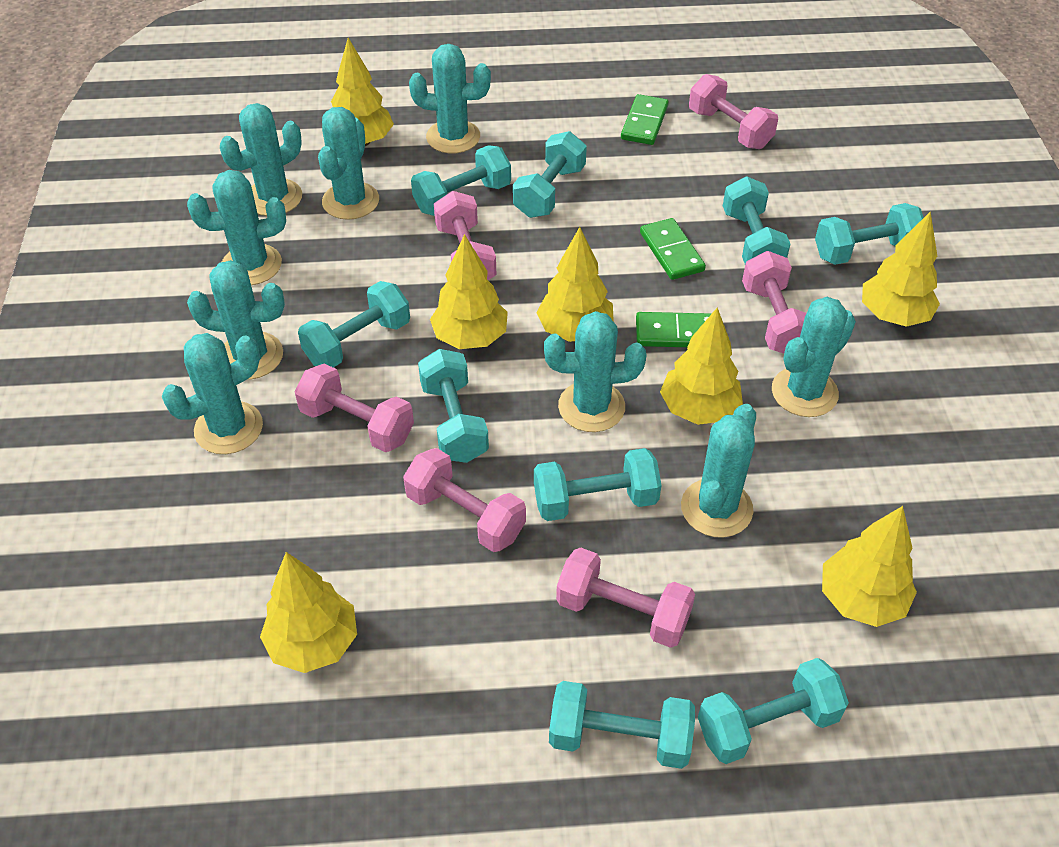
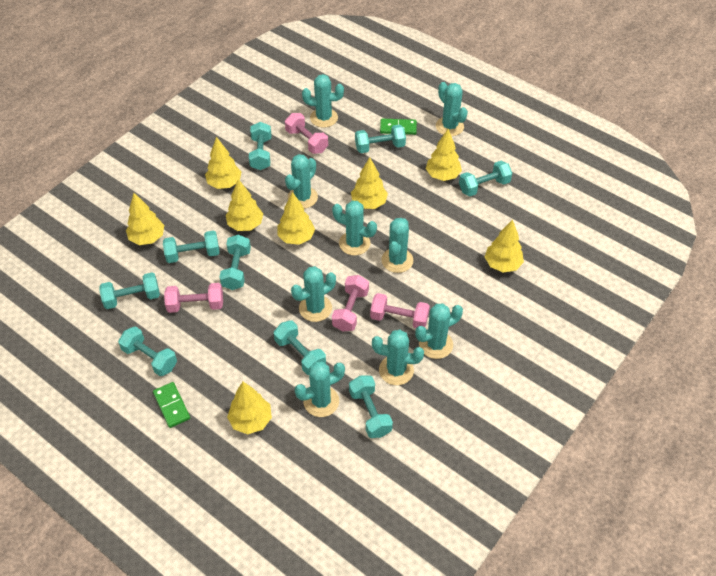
green domino: 3 -> 2
pink dumbbell: 6 -> 4
yellow tree: 7 -> 8

